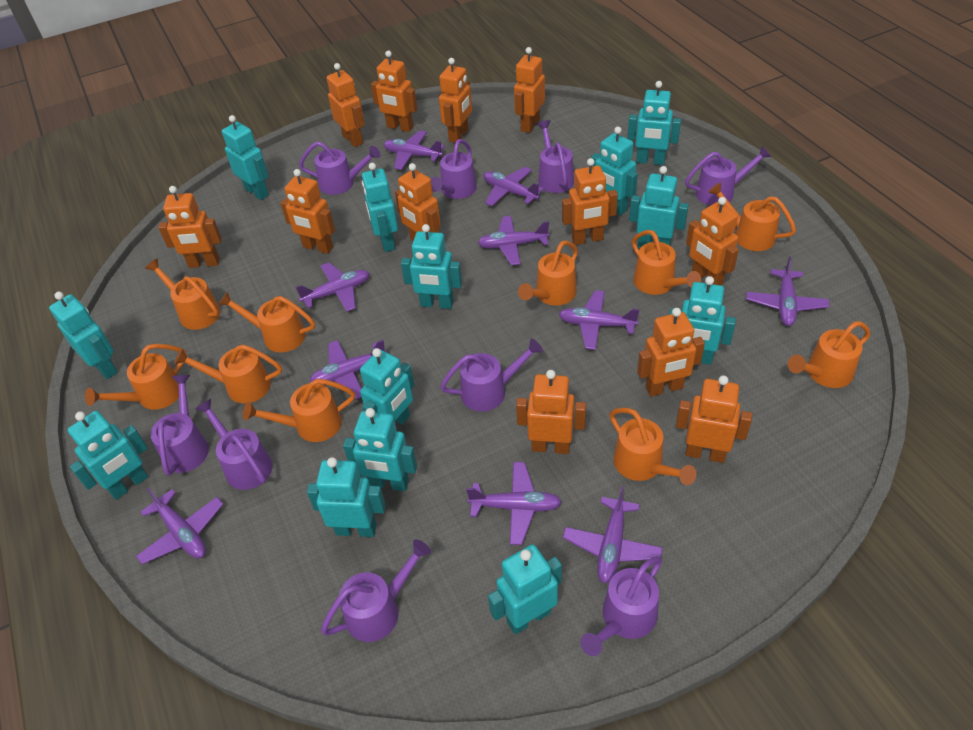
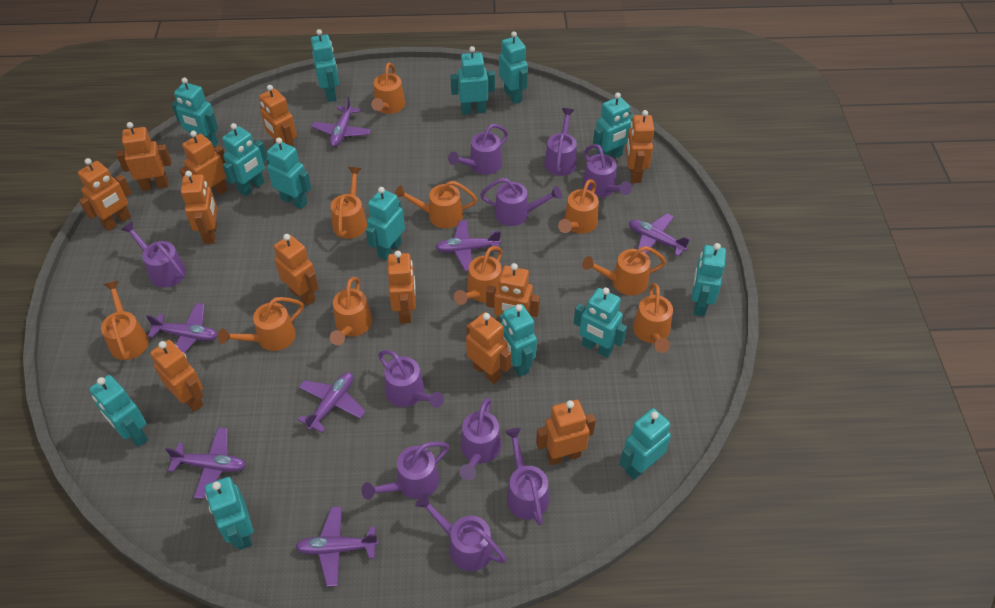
purple plane: 10 -> 7
purple watering can: 9 -> 10
turquoise robot: 13 -> 14

